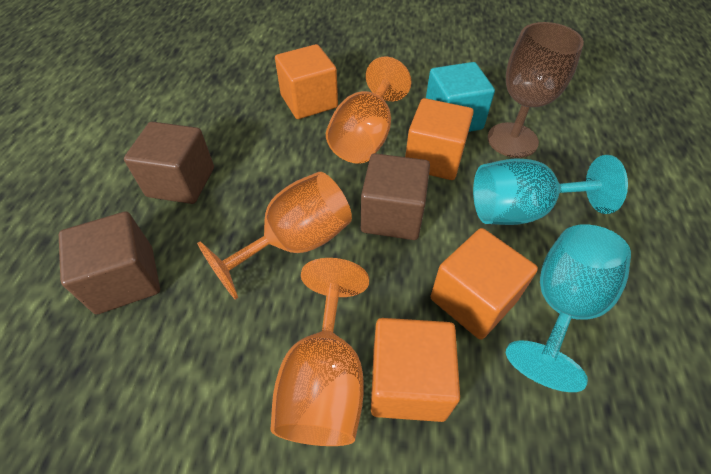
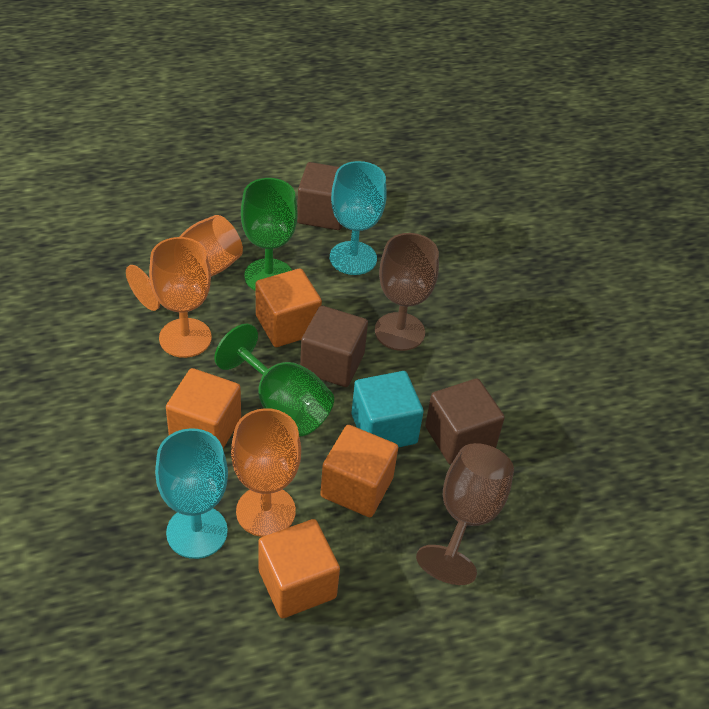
brown goblet: 1 -> 2
green goblet: 0 -> 2

